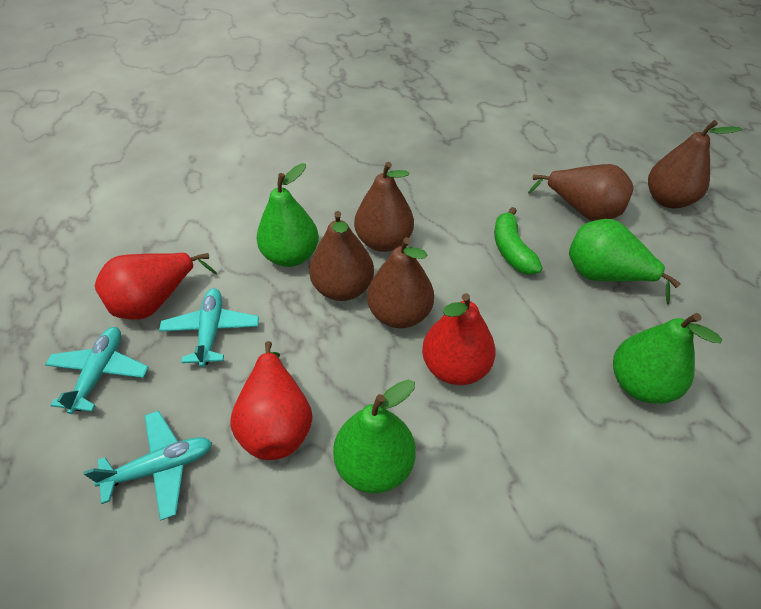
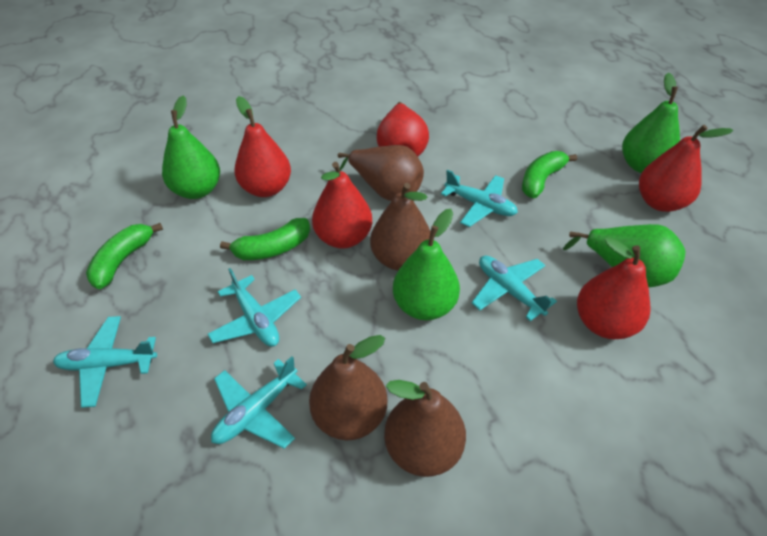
brown pear: 5 -> 4
green banana: 1 -> 3
red pear: 3 -> 5
turquoise plane: 3 -> 5

